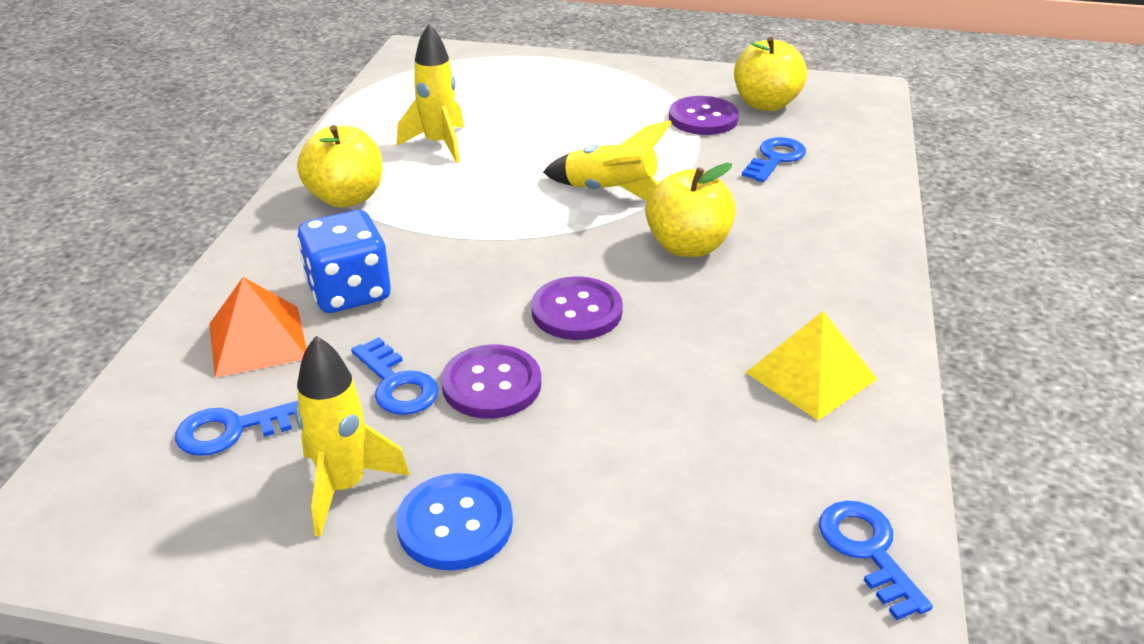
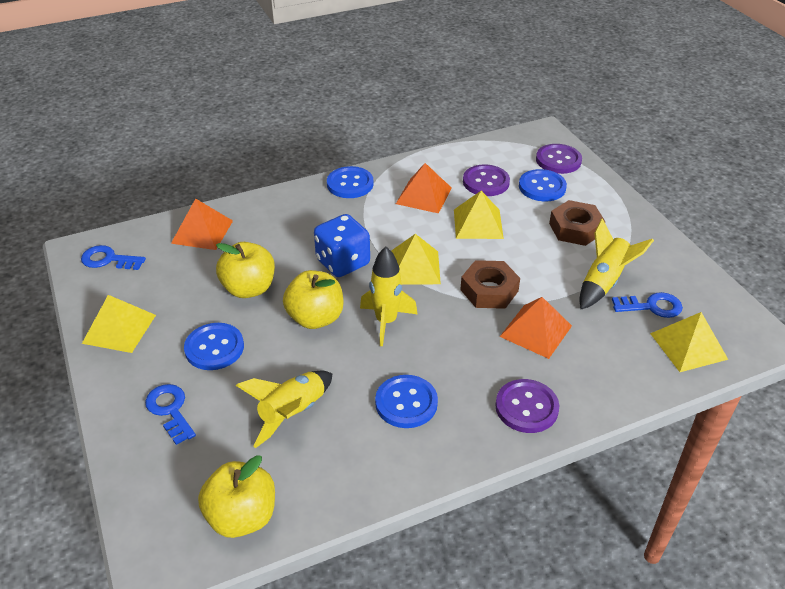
blue button: 1 -> 4
blue key: 4 -> 3
brown nut: 0 -> 2
orange pyramid: 1 -> 3
yellow pyramid: 1 -> 4

